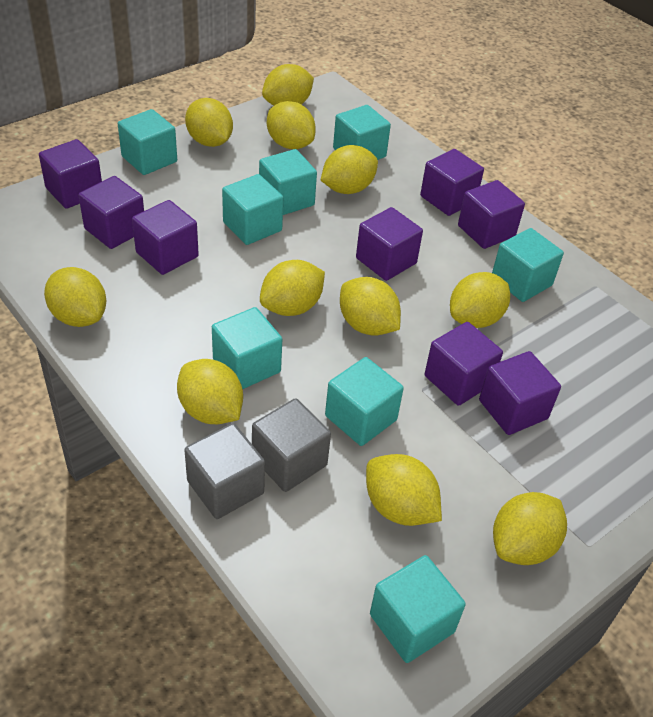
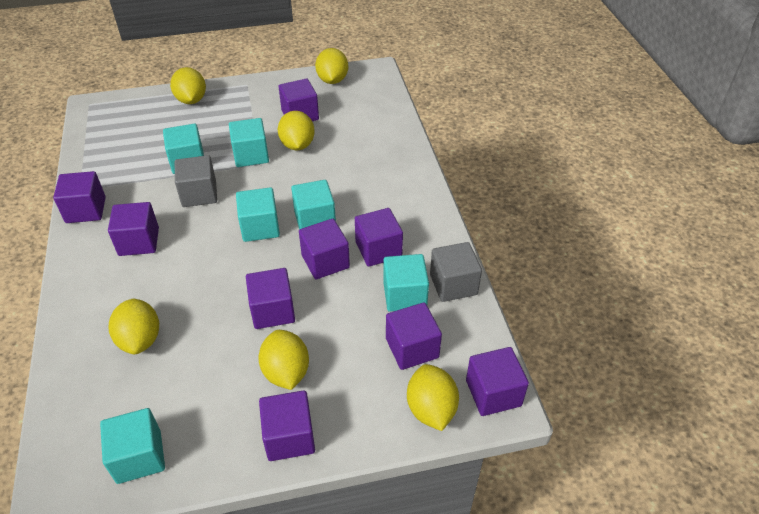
purple cube: 8 -> 9
turquoise cube: 8 -> 6
yellow lemon: 11 -> 6

